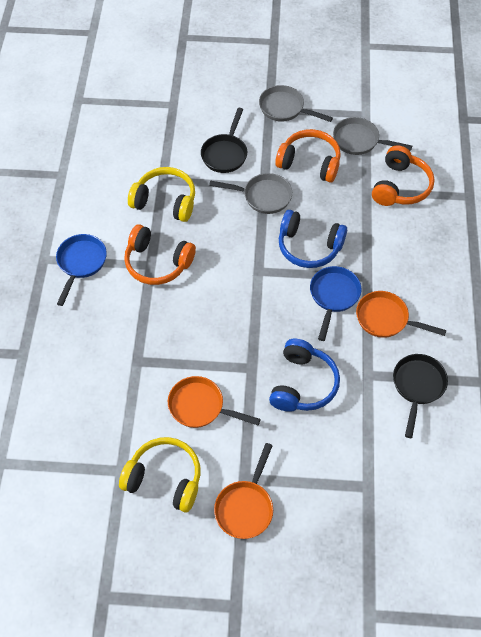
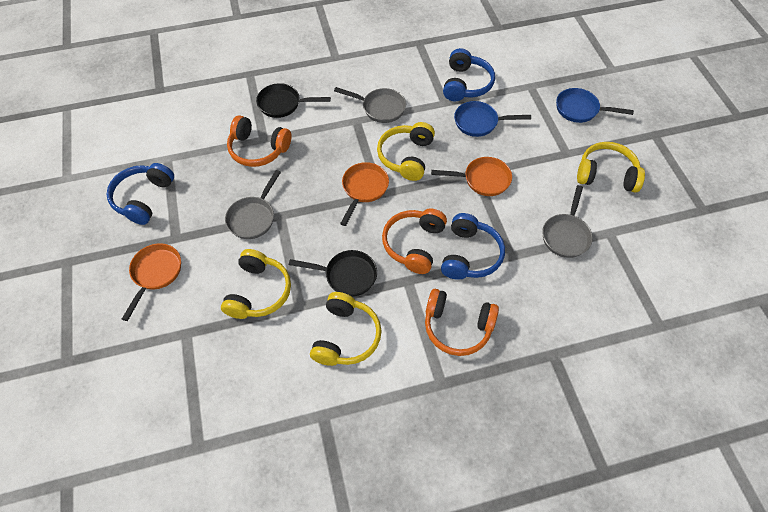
blue headphones: 2 -> 3
yellow headphones: 2 -> 4

